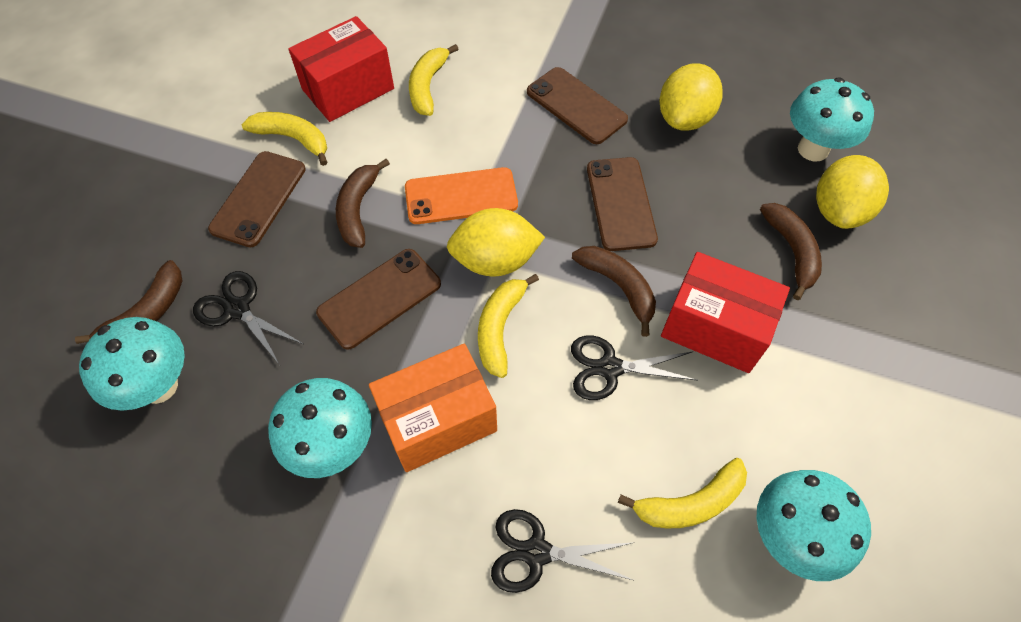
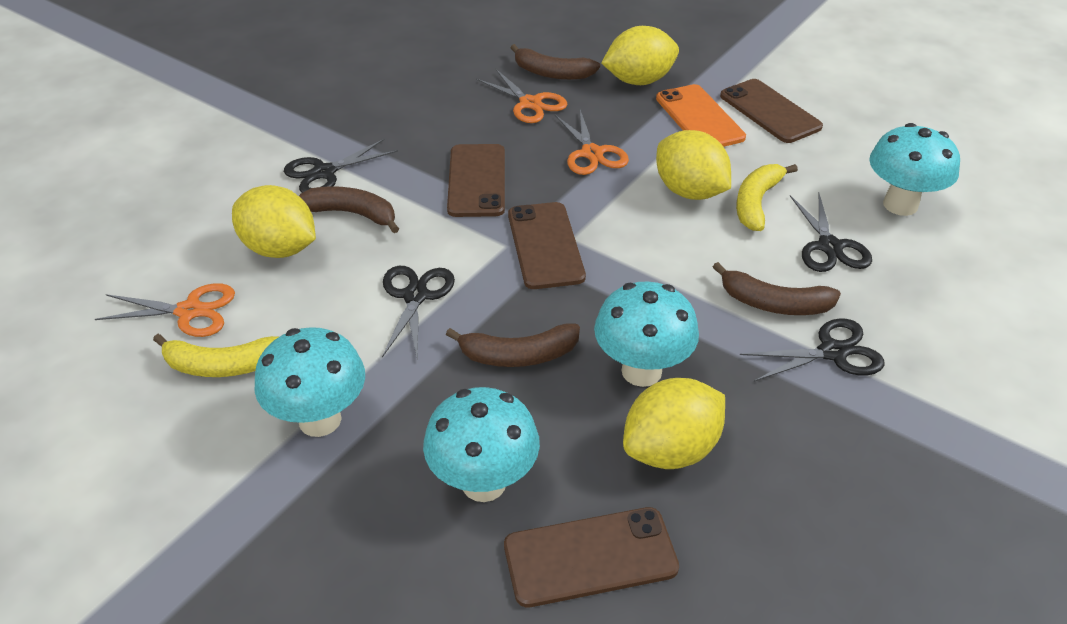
black scissors: 3 -> 4
orange box: 1 -> 0
orange scissors: 0 -> 3
red box: 2 -> 0
yellow banana: 4 -> 2
yellow lemon: 3 -> 4

